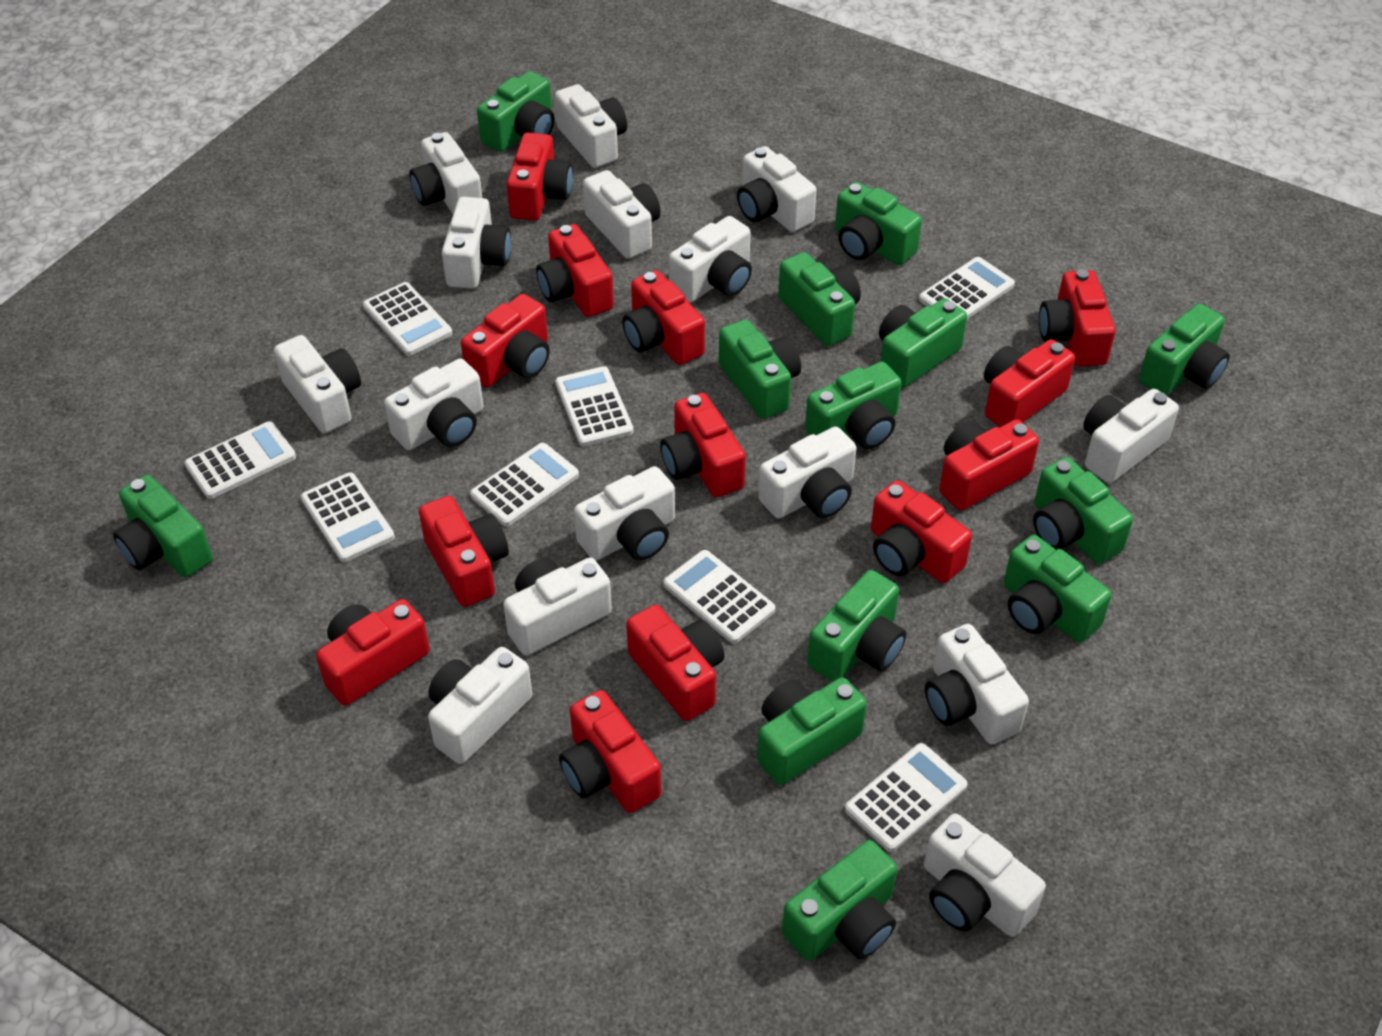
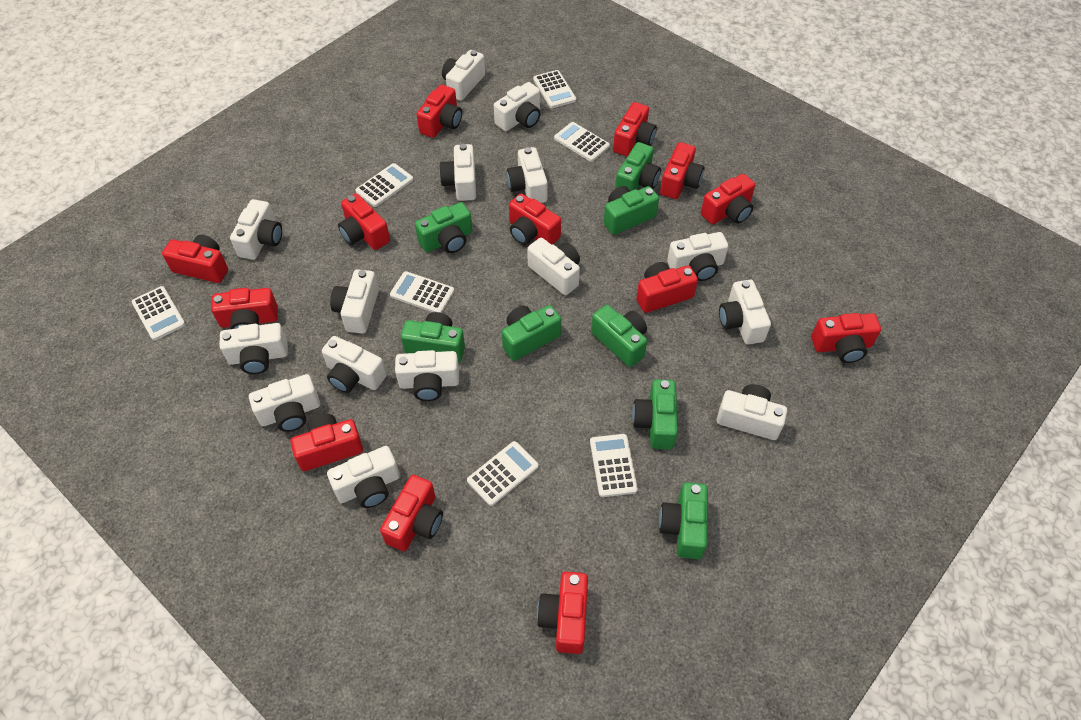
green camera: 13 -> 8
white calculator: 8 -> 7

